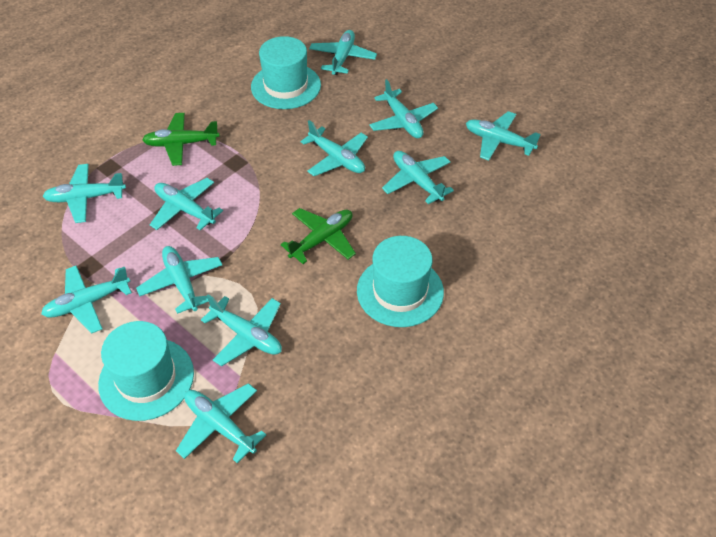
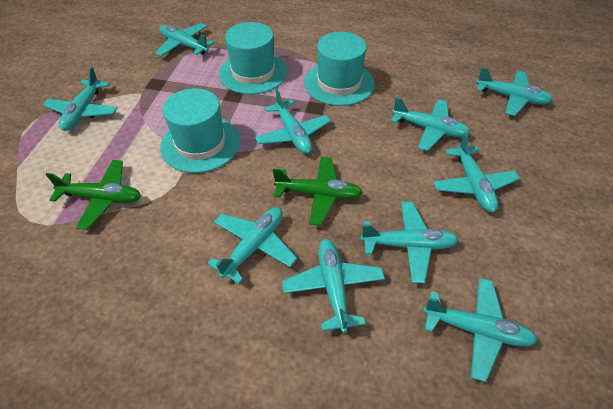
turquoise plane: 11 -> 10

